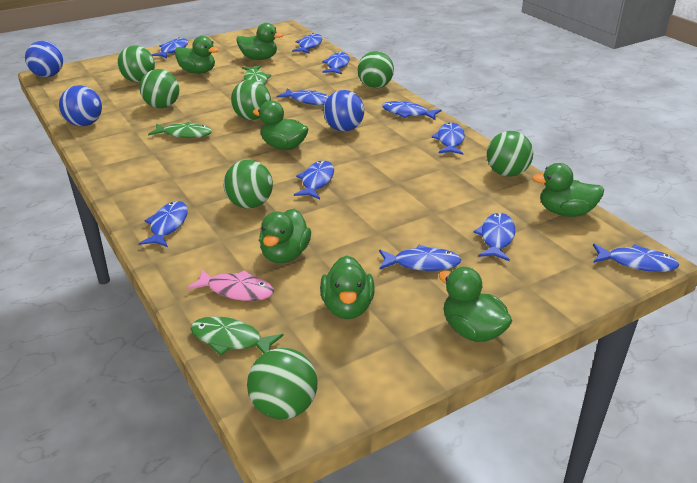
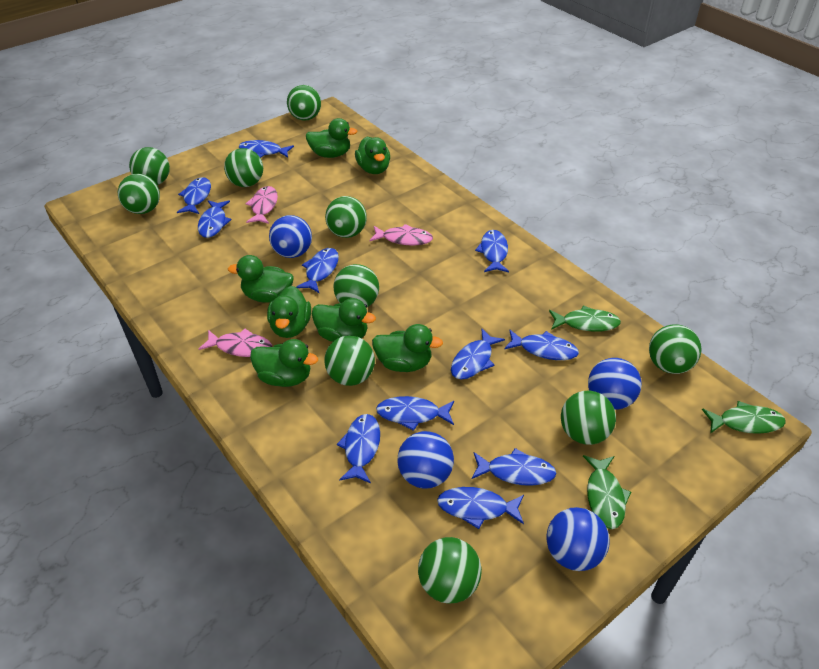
blue ball: 3 -> 4
green ball: 7 -> 10
pink fish: 1 -> 3

